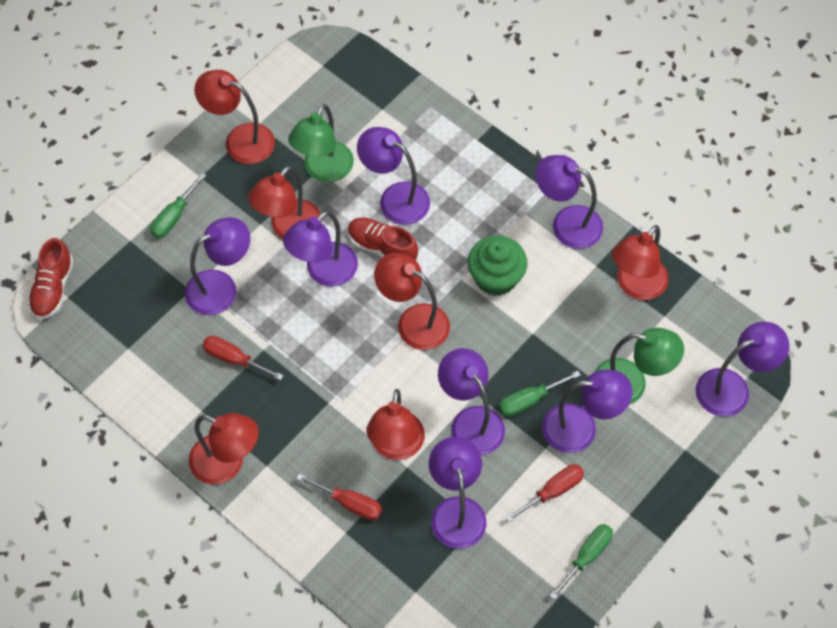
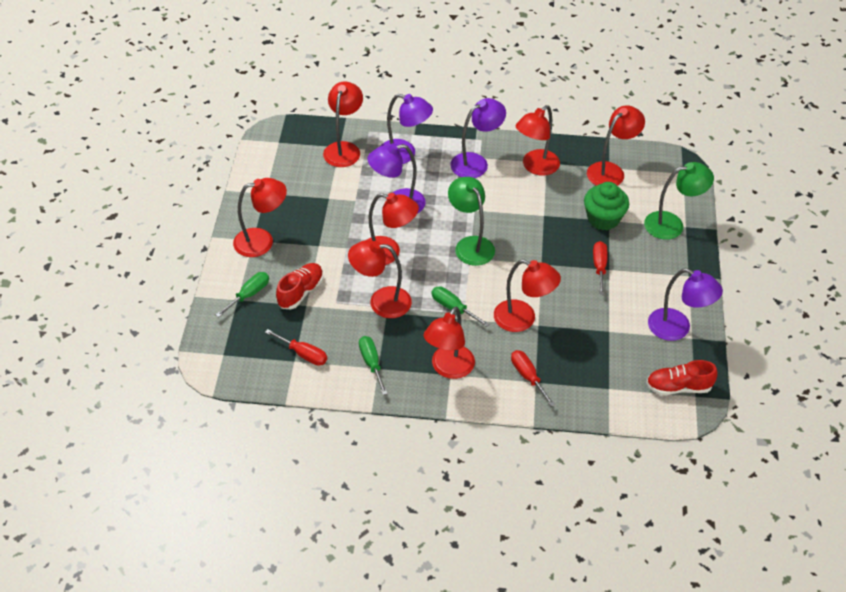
purple lamp: 8 -> 4
red lamp: 6 -> 8

